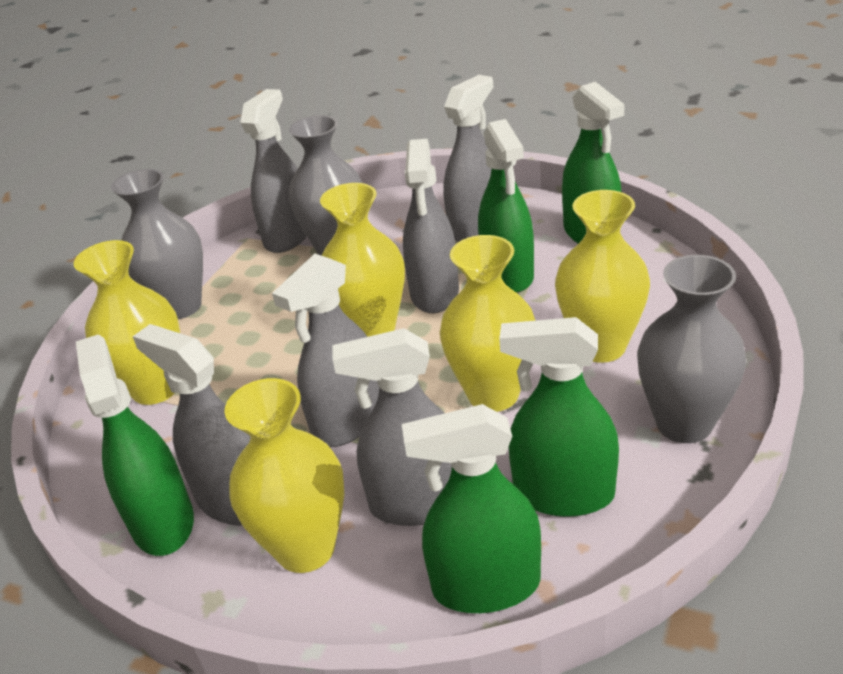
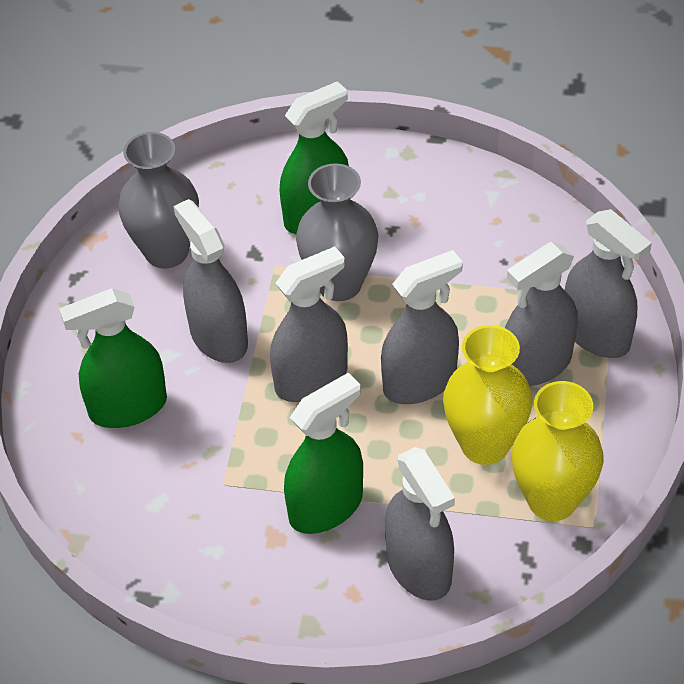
green spray bottle: 5 -> 3
grey vase: 3 -> 2
yellow vase: 5 -> 2

